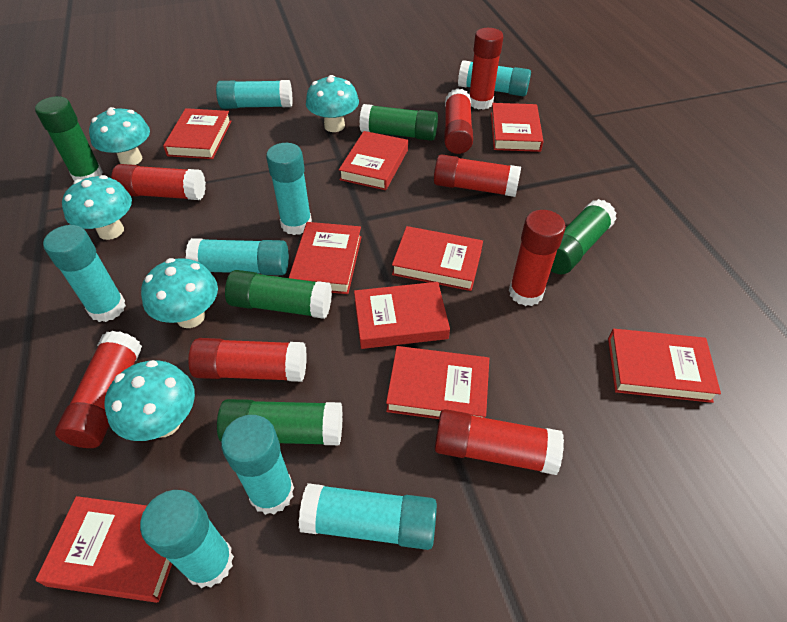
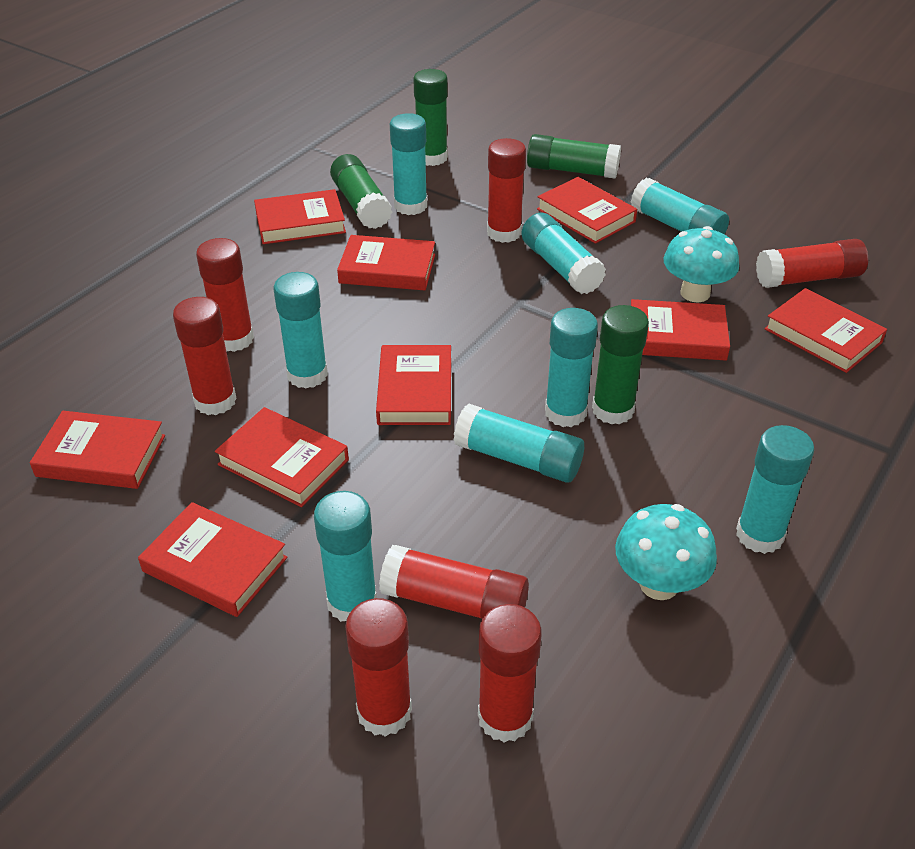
green glue stick: 5 -> 4
red glue stick: 8 -> 7
turquoise mushroom: 5 -> 2

